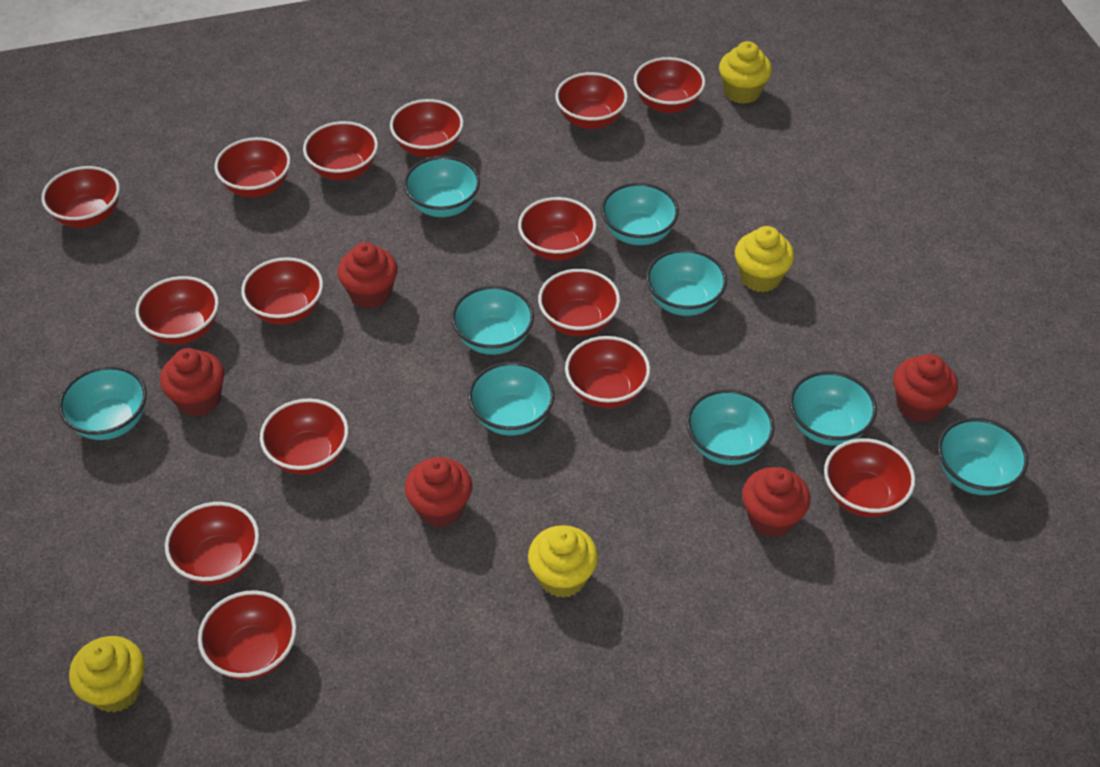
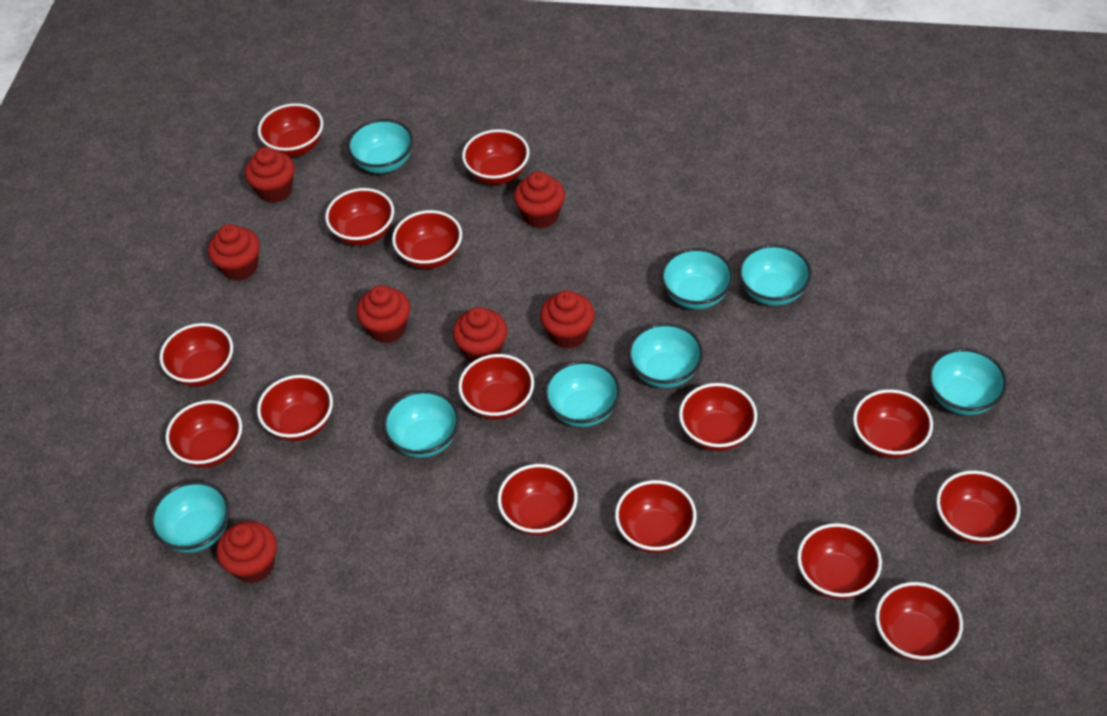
red cupcake: 5 -> 7
turquoise bowl: 9 -> 8
yellow cupcake: 4 -> 0

